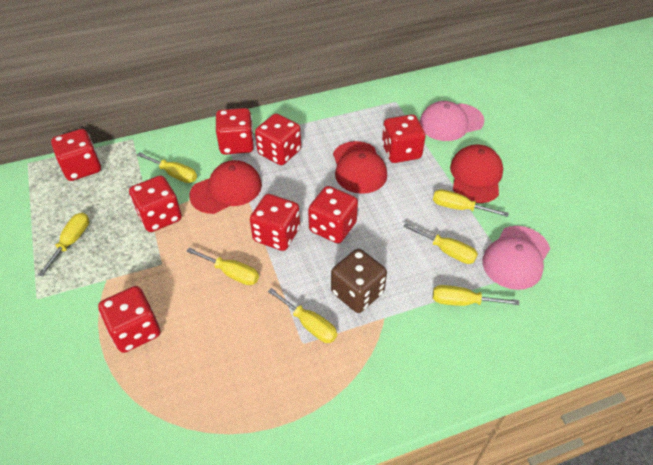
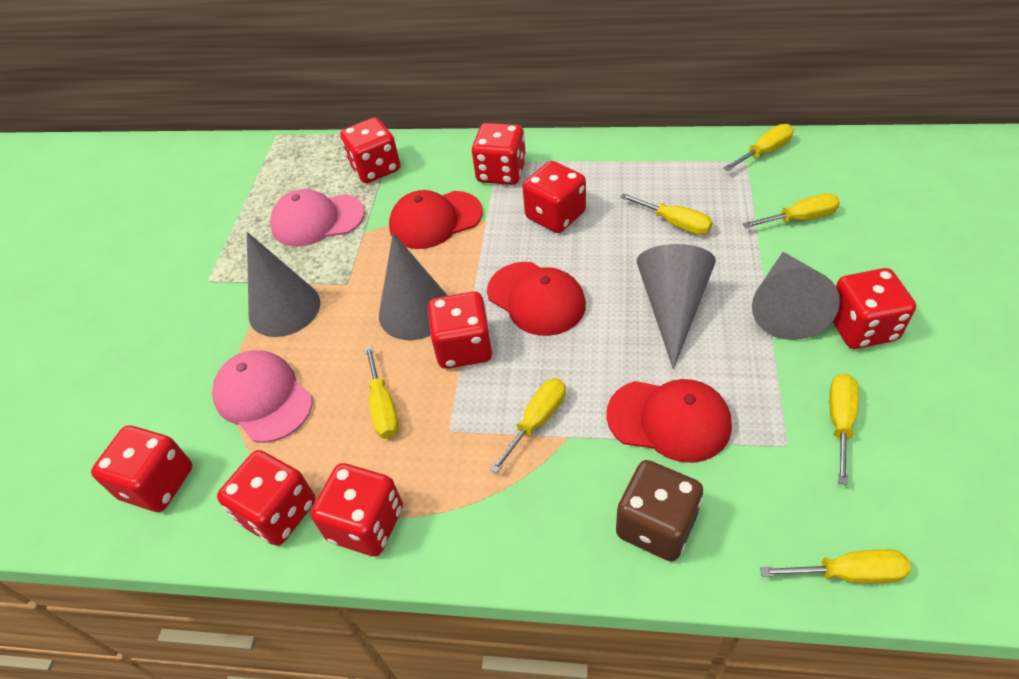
grey cone: 0 -> 4

